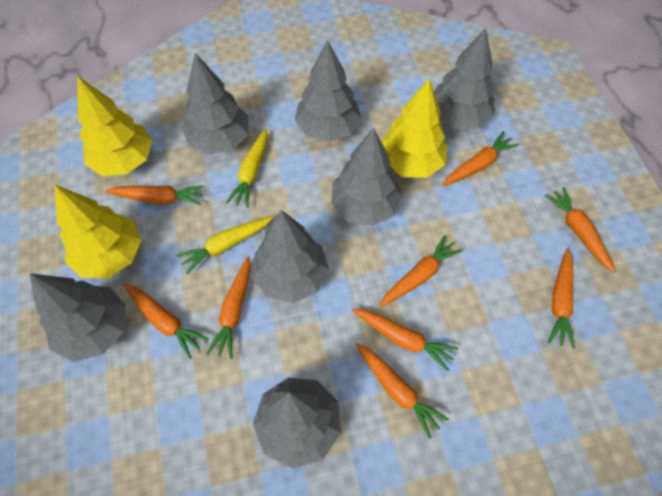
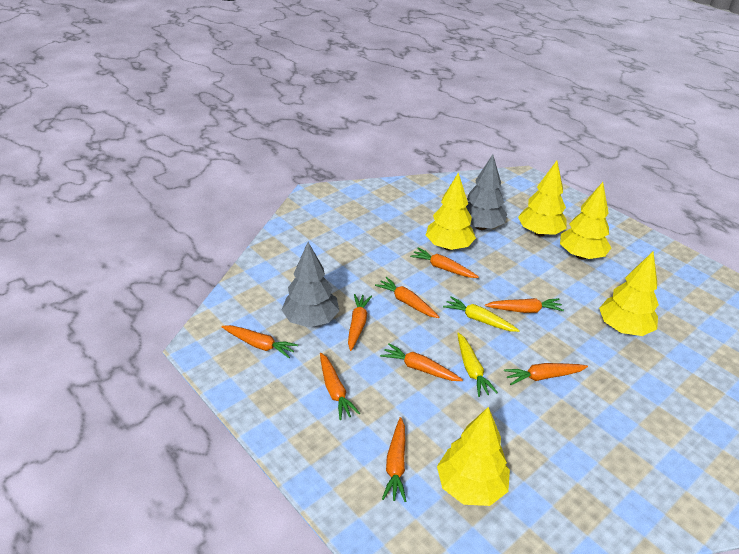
grey tree: 7 -> 2
yellow tree: 3 -> 5

